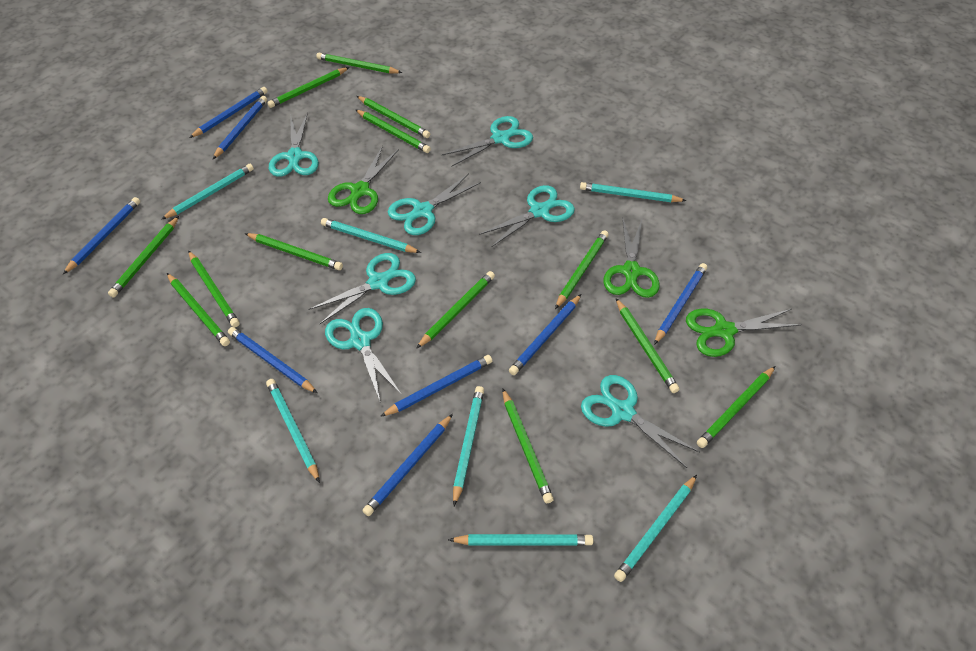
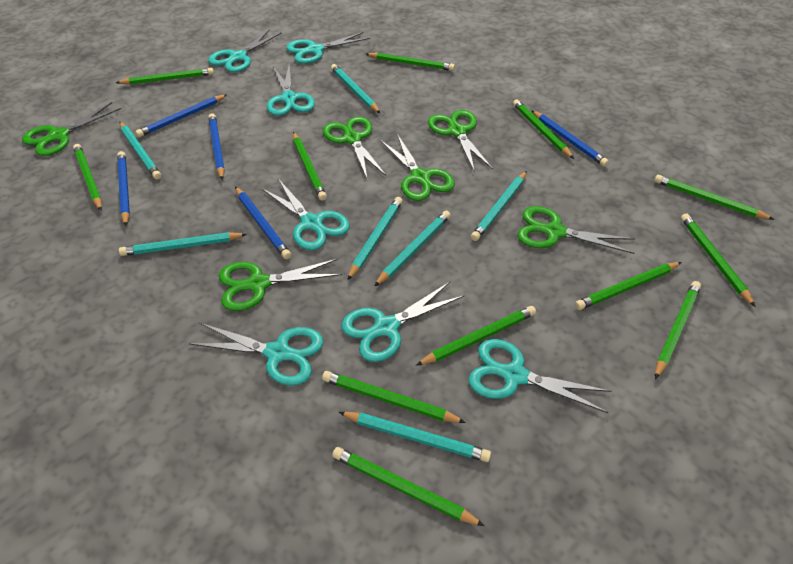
blue pencil: 8 -> 5
green pencil: 13 -> 12
green scissors: 3 -> 6

